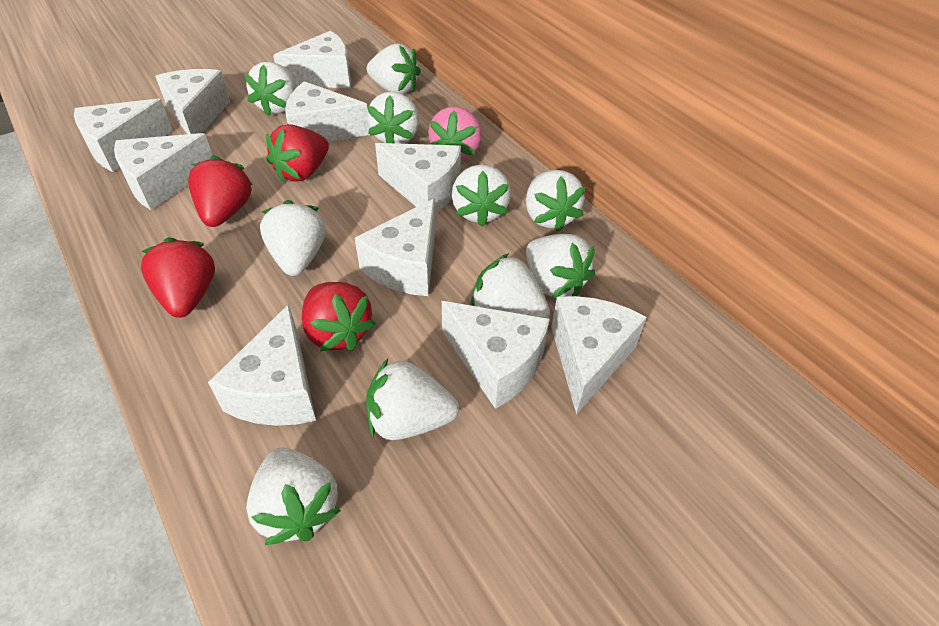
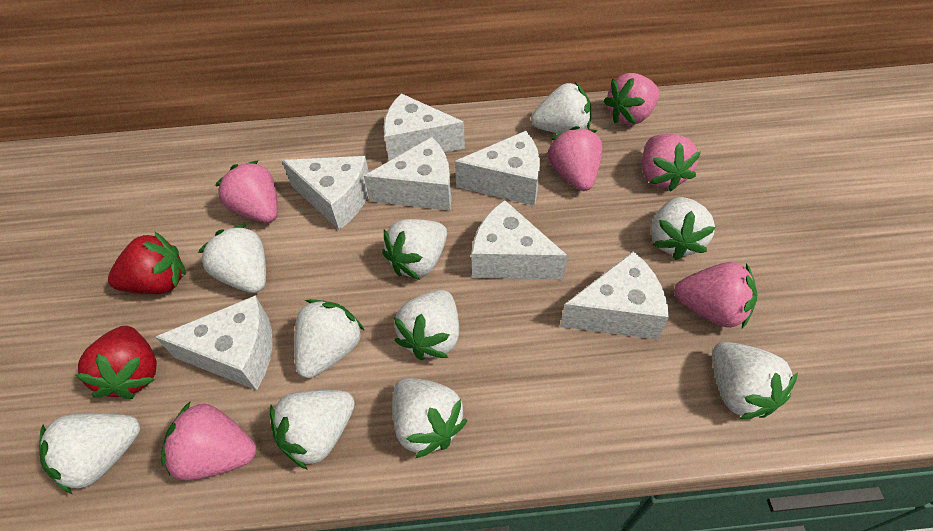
pink strawberry: 1 -> 6
red strawberry: 4 -> 2
white cheese: 10 -> 7

